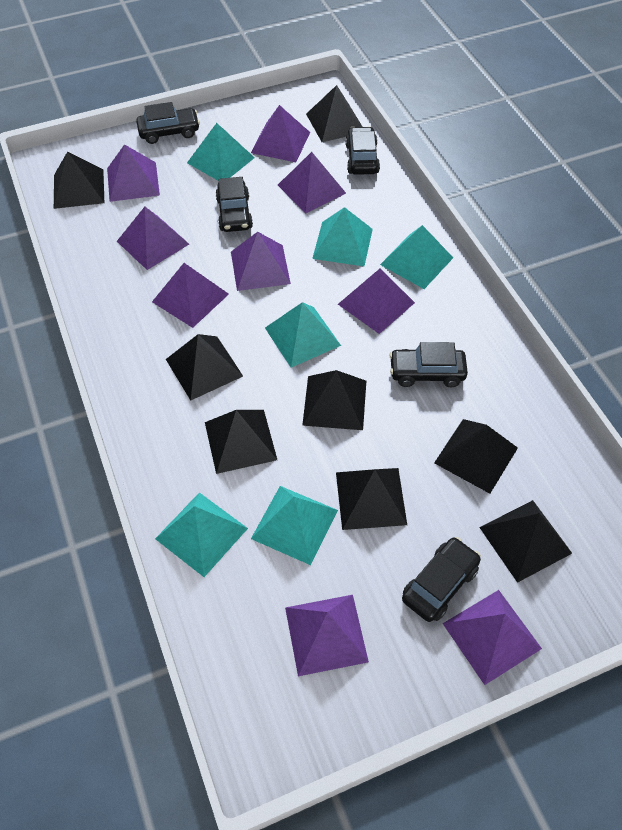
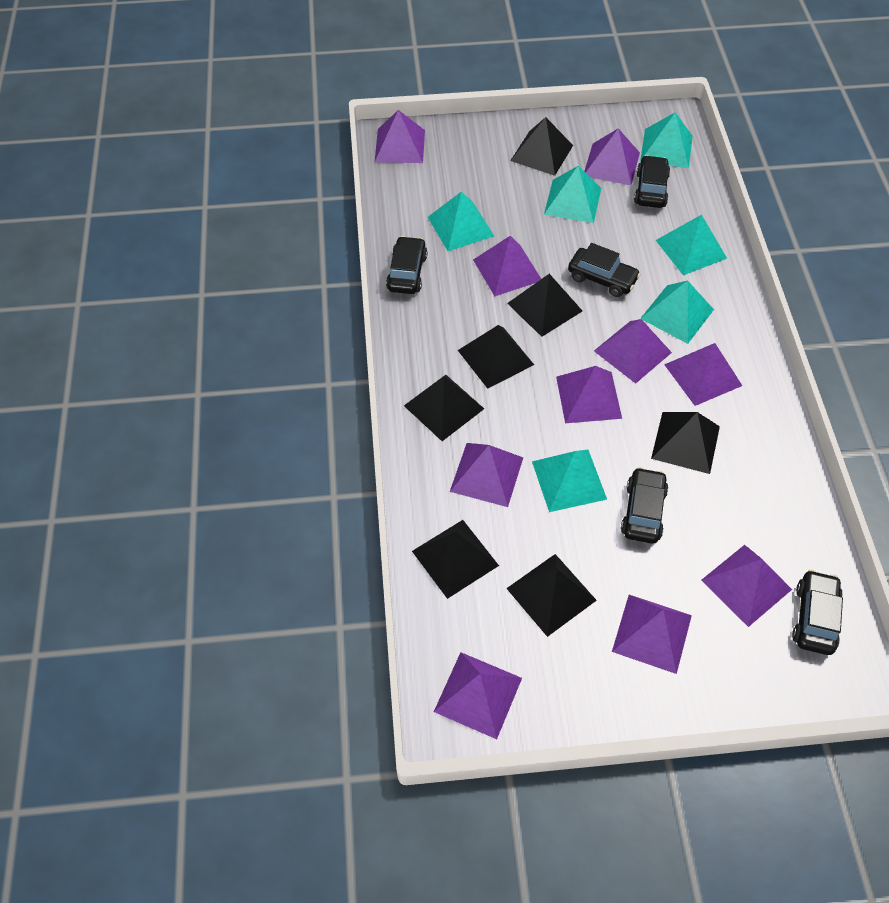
black pyramid: 8 -> 7
purple pyramid: 9 -> 10

